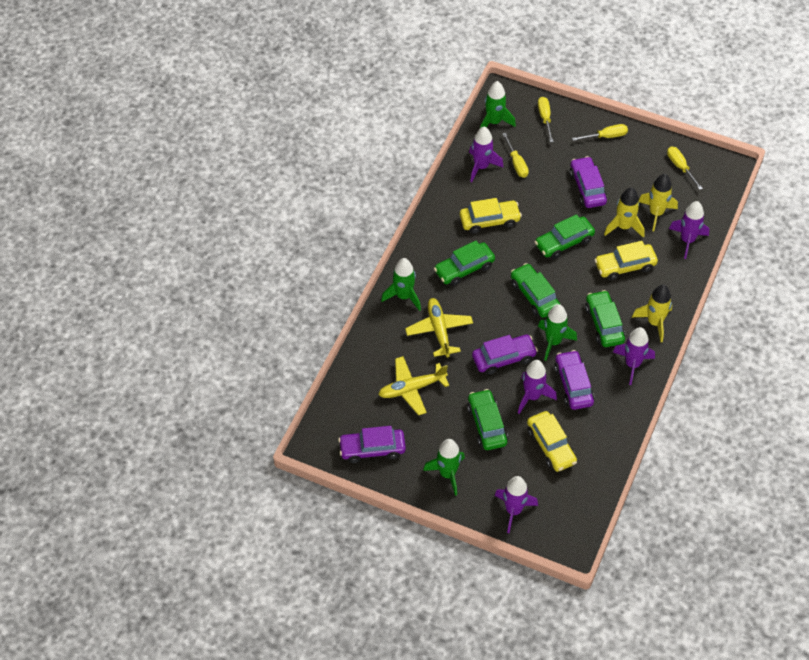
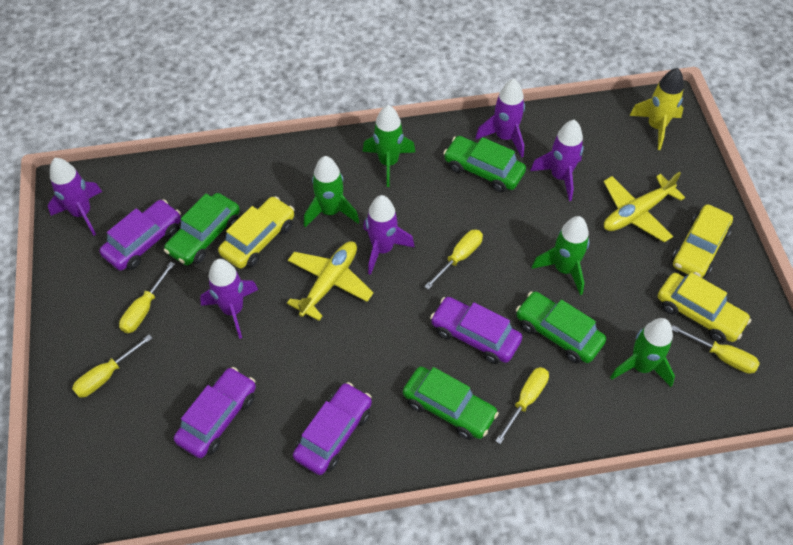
green car: 5 -> 4
yellow rocket: 3 -> 1
yellow screwdriver: 4 -> 5

